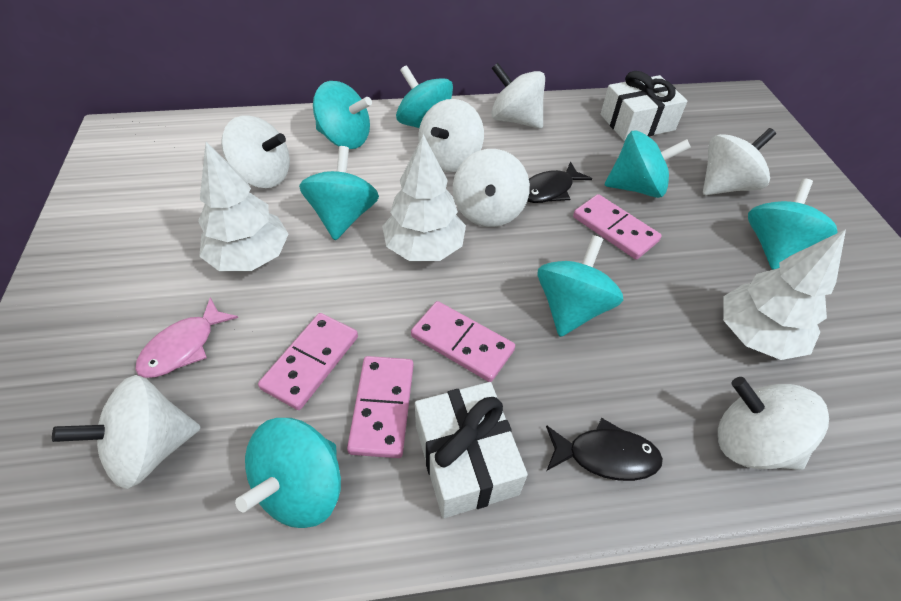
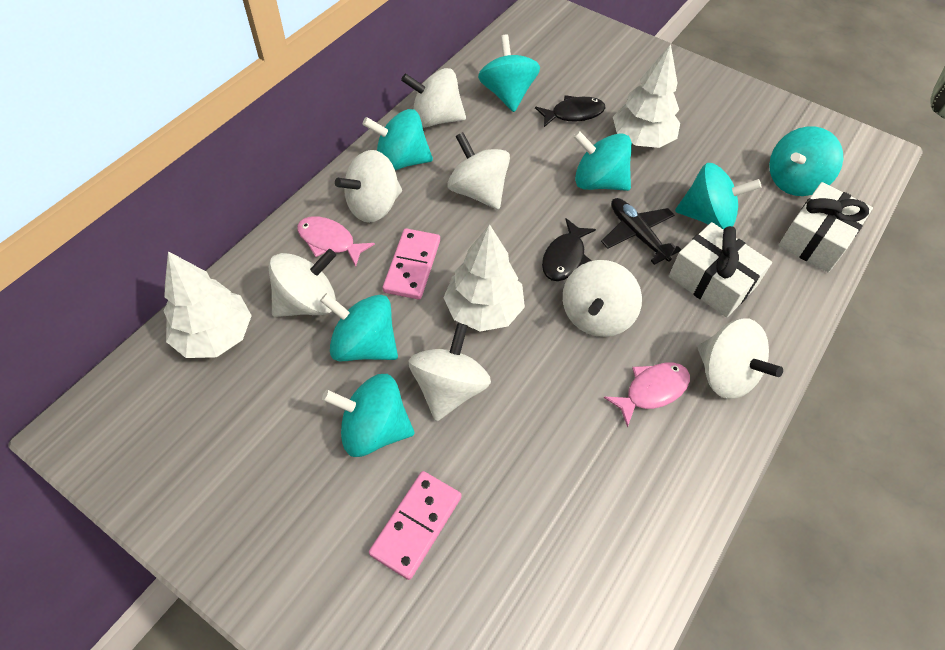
black plane: 0 -> 1
pink domino: 4 -> 2
pink fish: 1 -> 2

